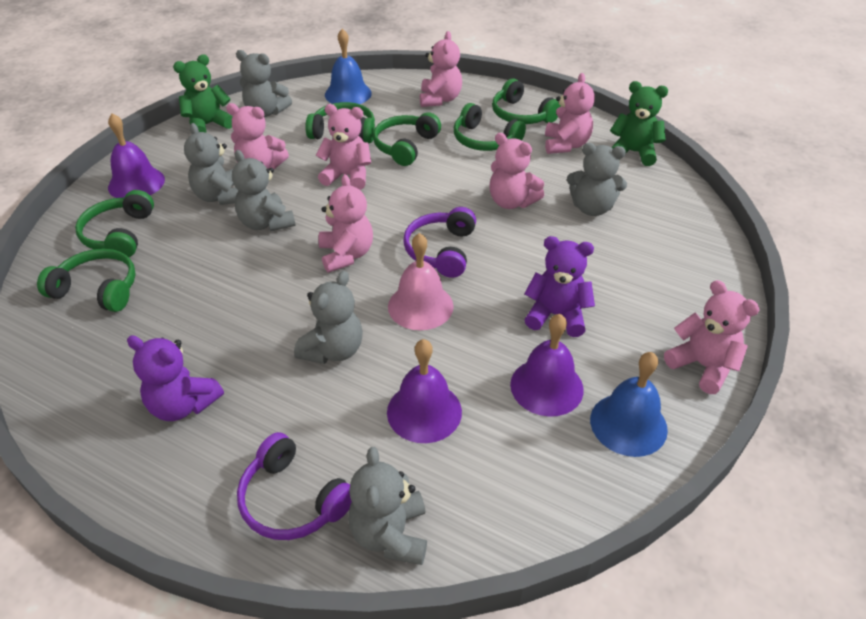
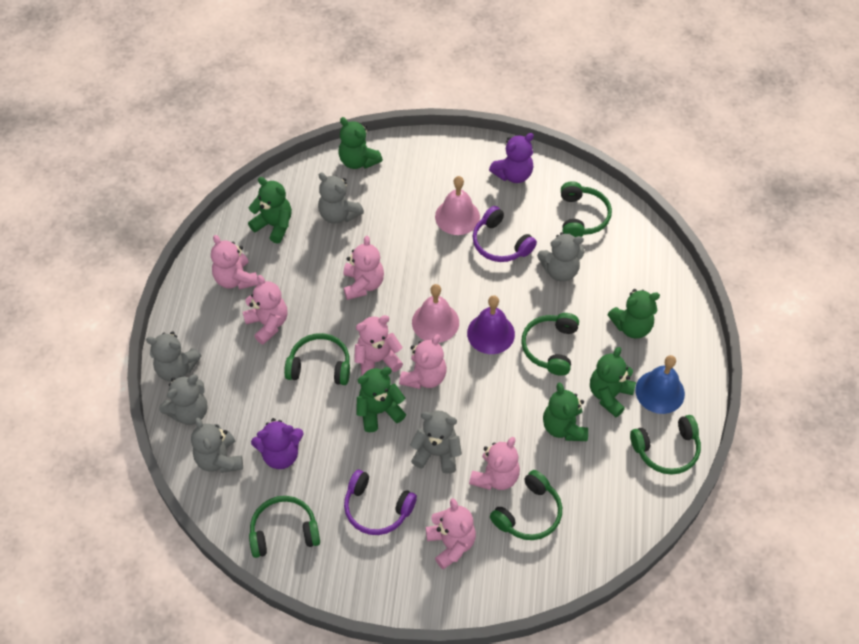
blue bell: 2 -> 1
green teddy bear: 2 -> 6
pink bell: 1 -> 2
purple bell: 3 -> 1

